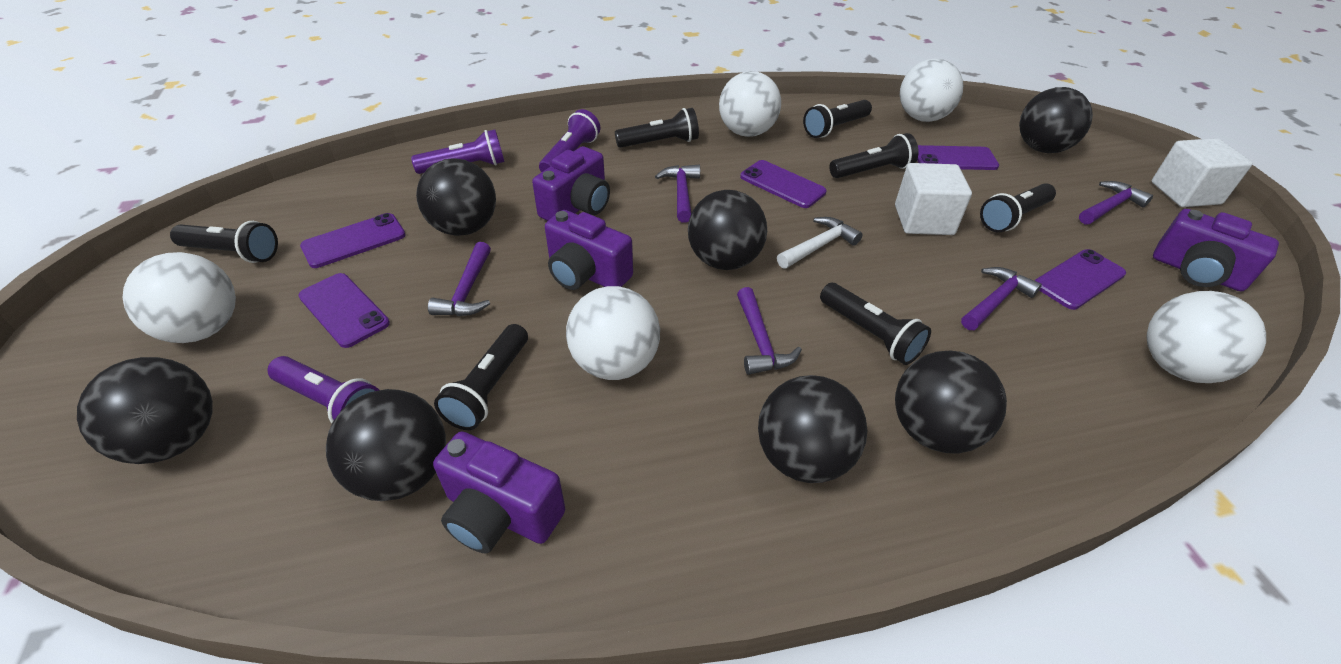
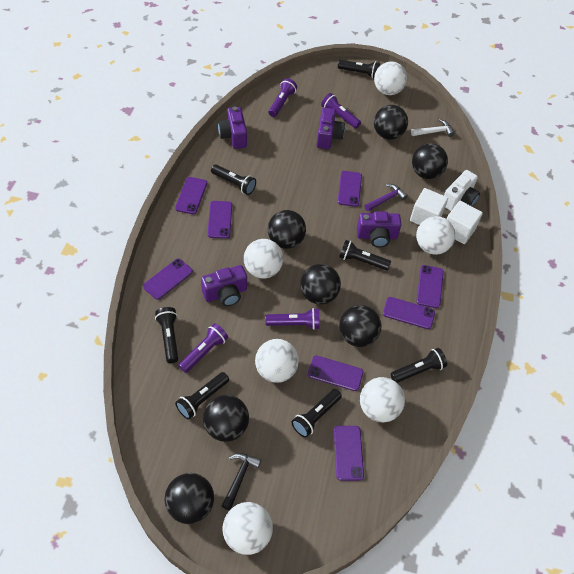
black hammer: 0 -> 1
purple flashlight: 3 -> 4
purple hammer: 5 -> 1
purple phone: 5 -> 8
white ball: 5 -> 6
white camera: 0 -> 1

